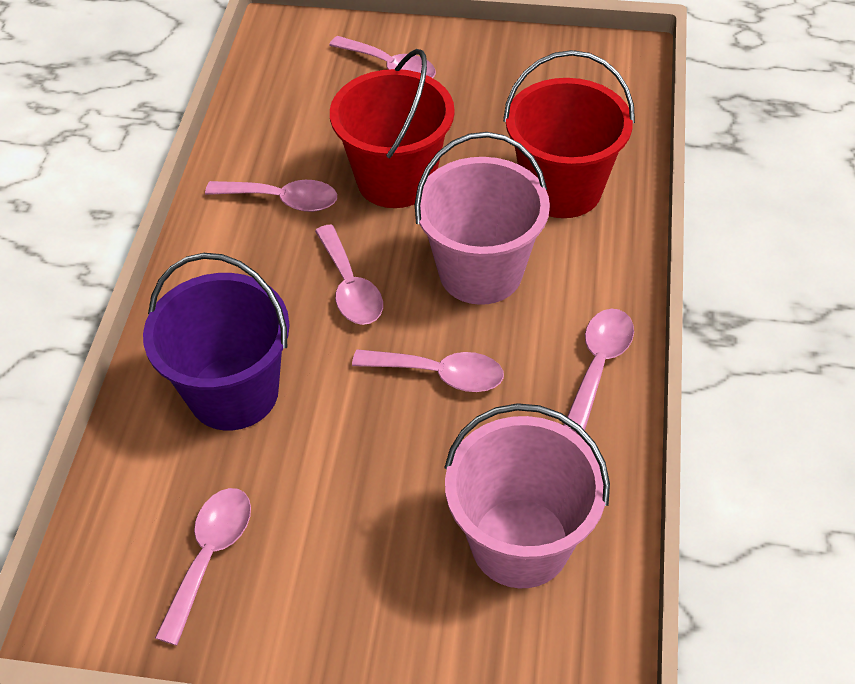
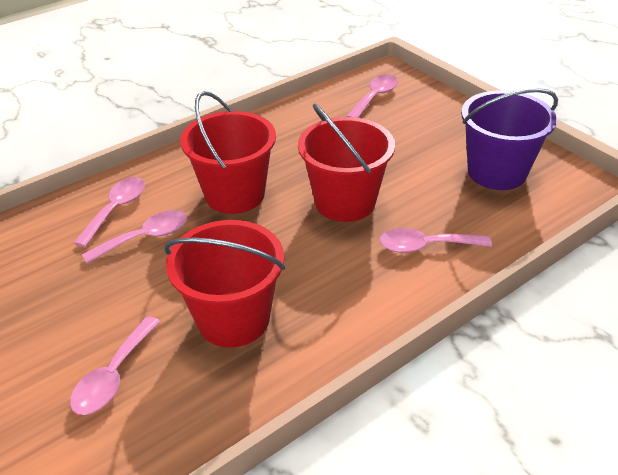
pink bucket: 2 -> 0
pink spoon: 6 -> 5
red bucket: 2 -> 3

